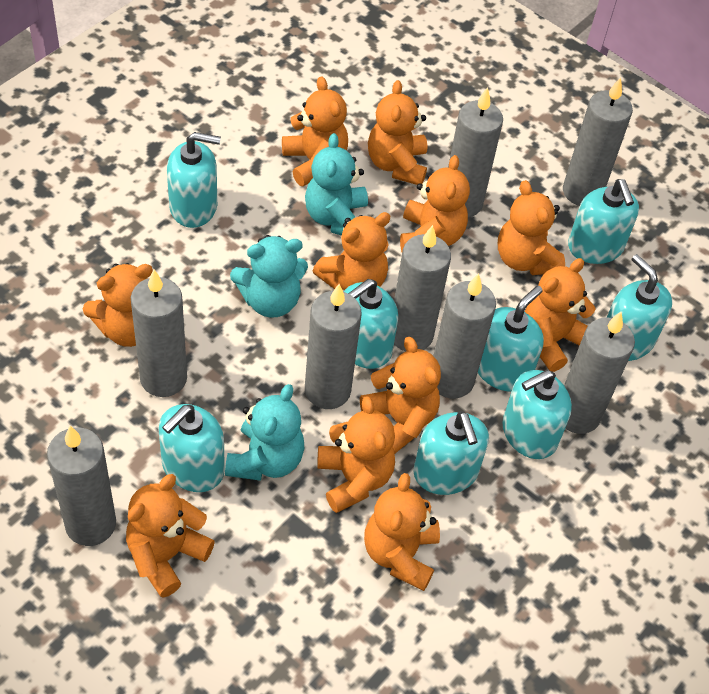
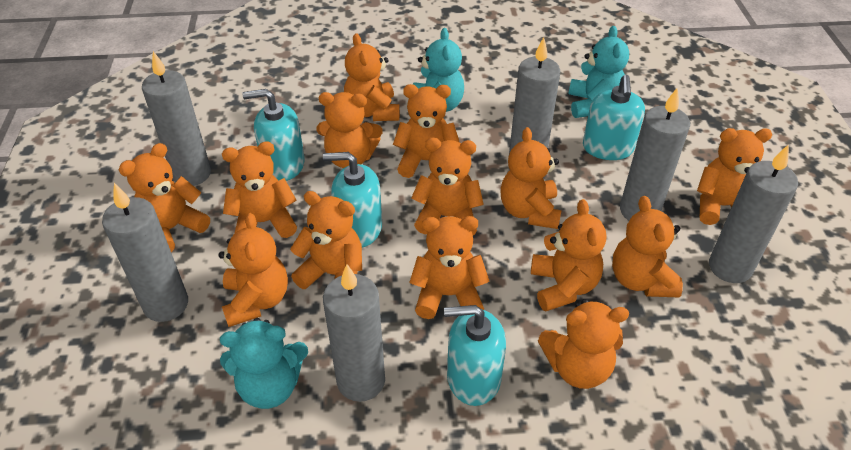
grey candle: 8 -> 6
orange teddy bear: 11 -> 14
turquoise soap dispenser: 8 -> 4

